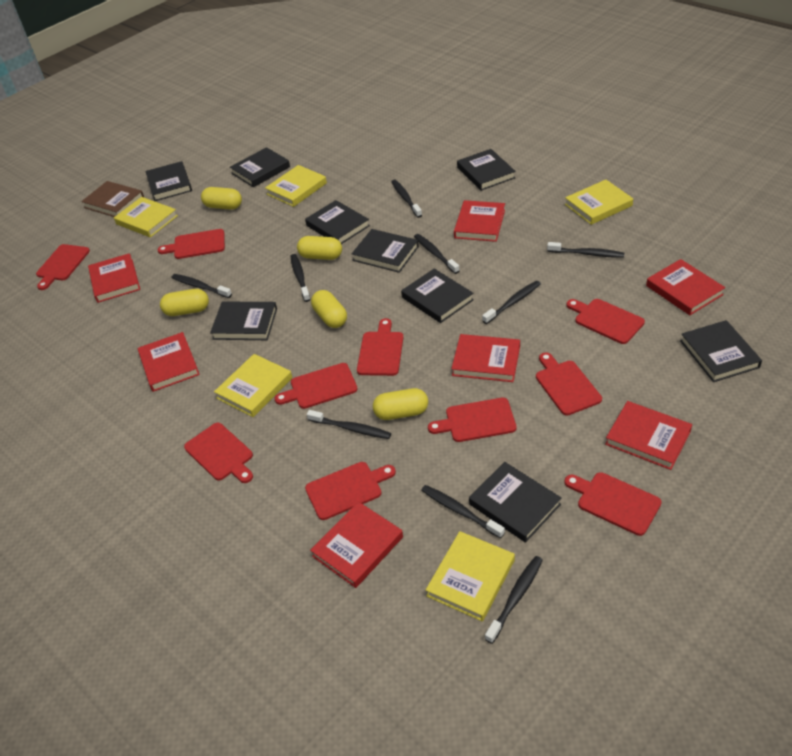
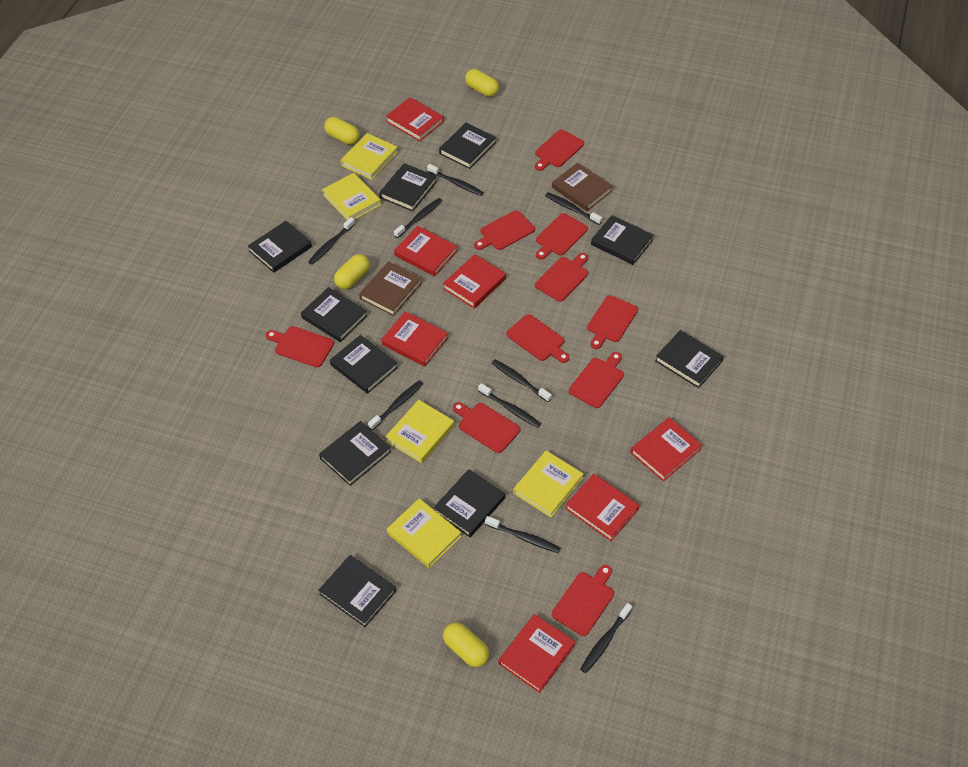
black book: 9 -> 10
brown book: 1 -> 2
yellow capsule: 5 -> 4

